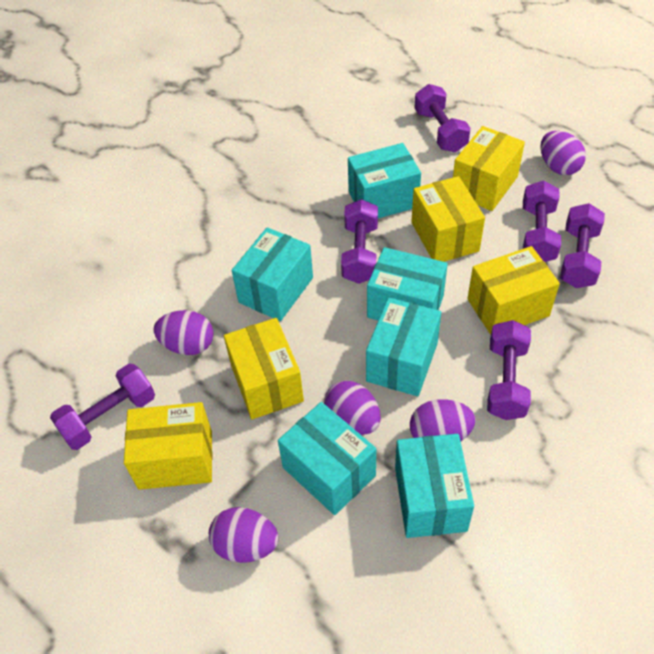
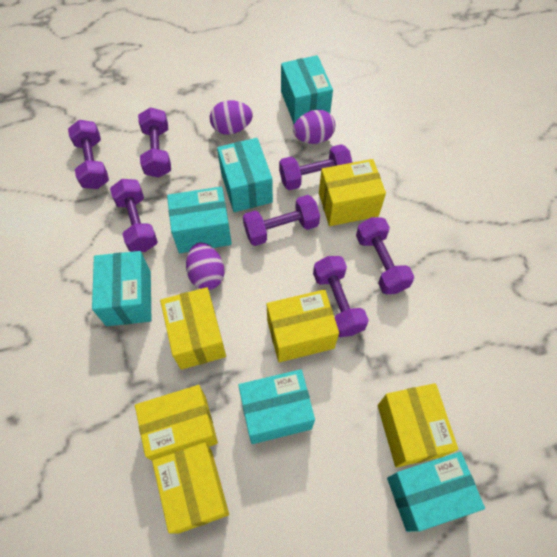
purple dumbbell: 6 -> 7
purple egg: 5 -> 3
yellow box: 5 -> 6

